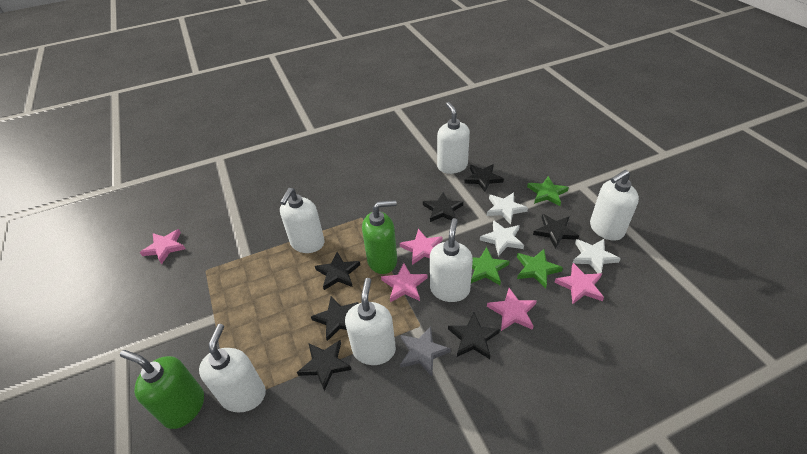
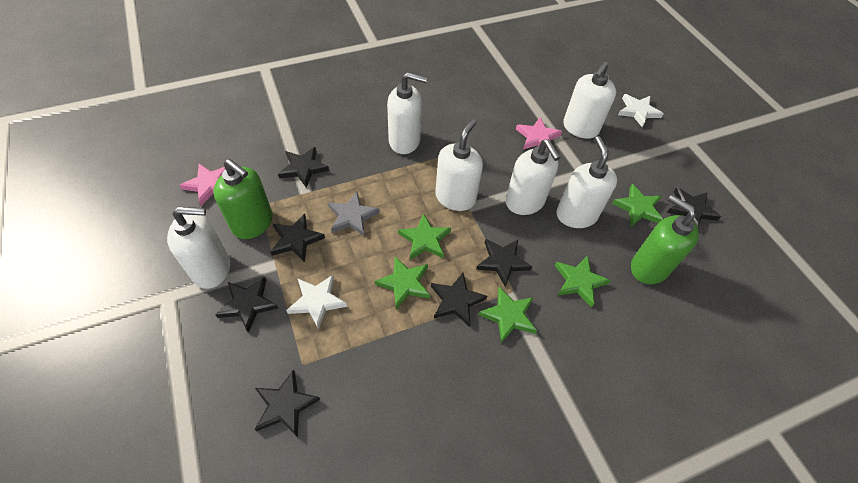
green star: 3 -> 5
pink star: 5 -> 2
white star: 3 -> 2

